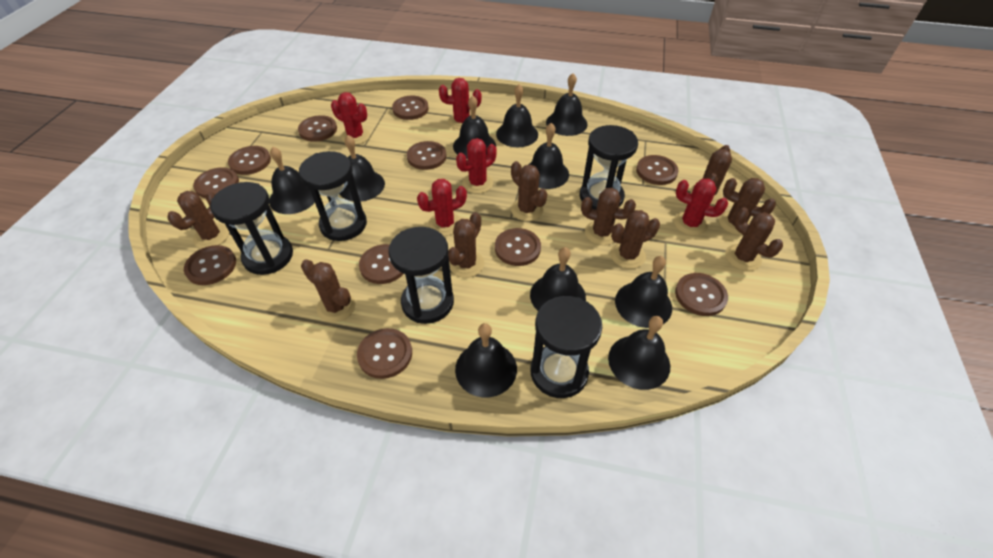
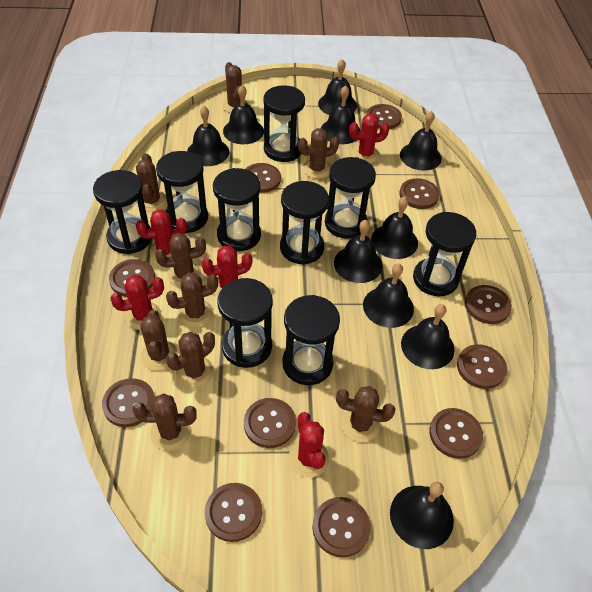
black hourglass: 5 -> 9

